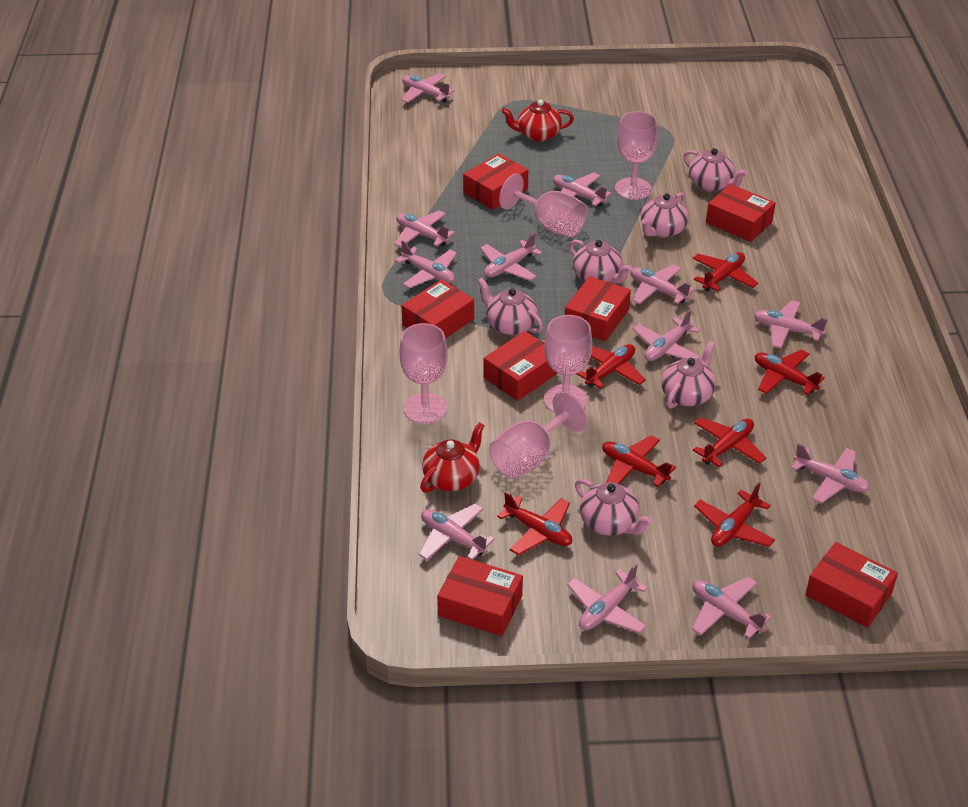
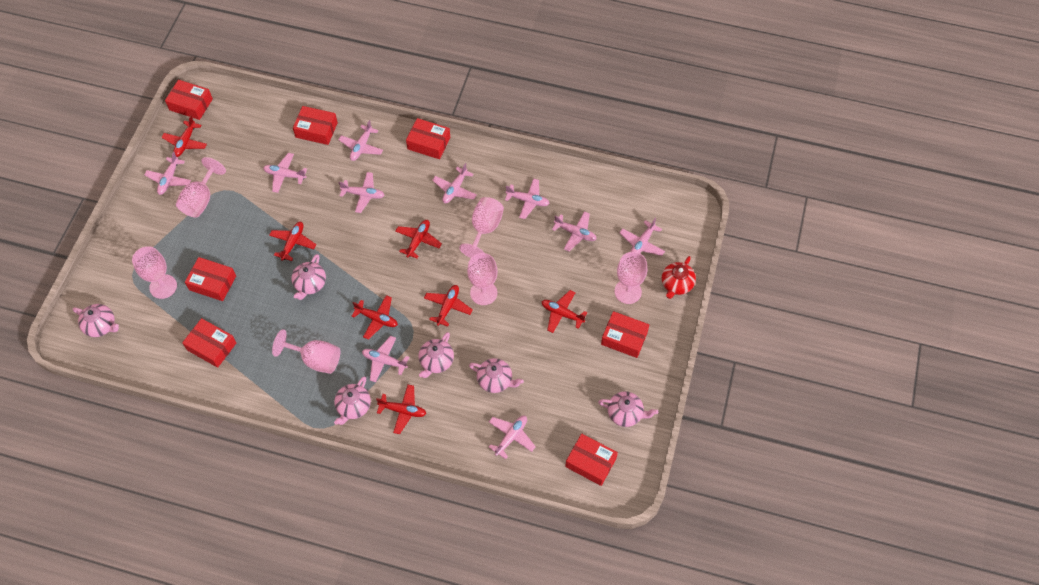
pink goblet: 5 -> 6
pink plane: 12 -> 10
red teapot: 2 -> 1

